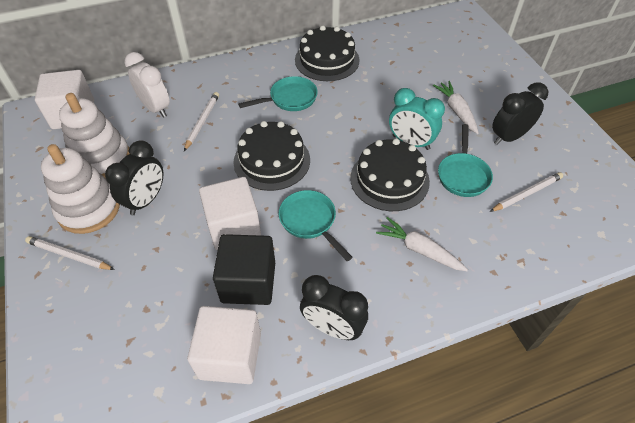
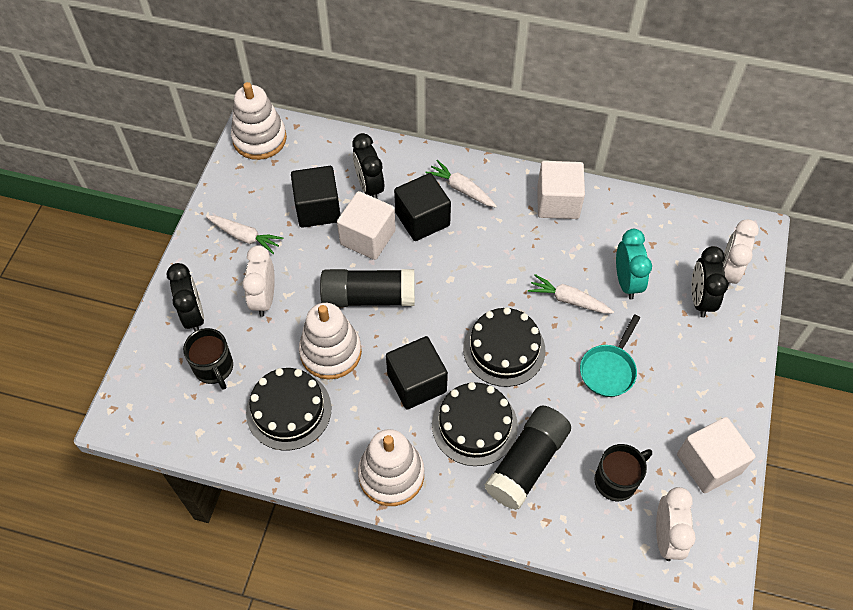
black cube: 1 -> 3
black glue stick: 0 -> 2
black mug: 0 -> 2
turquoise pan: 3 -> 1
white carrot: 2 -> 3
white clock: 1 -> 3
white pencil: 3 -> 0
white stacking toy: 2 -> 3

